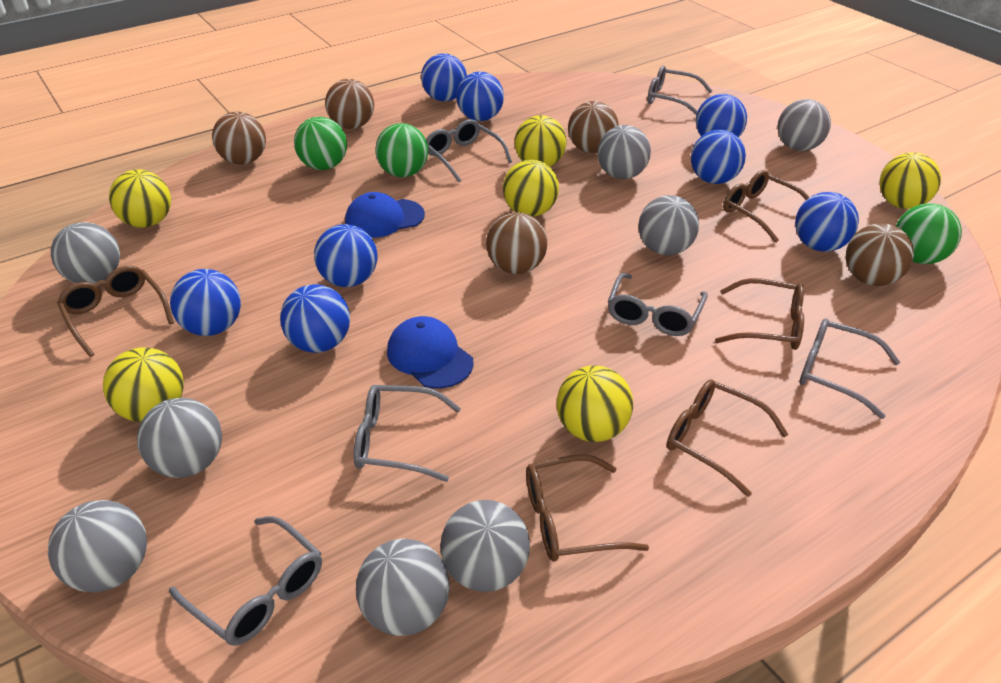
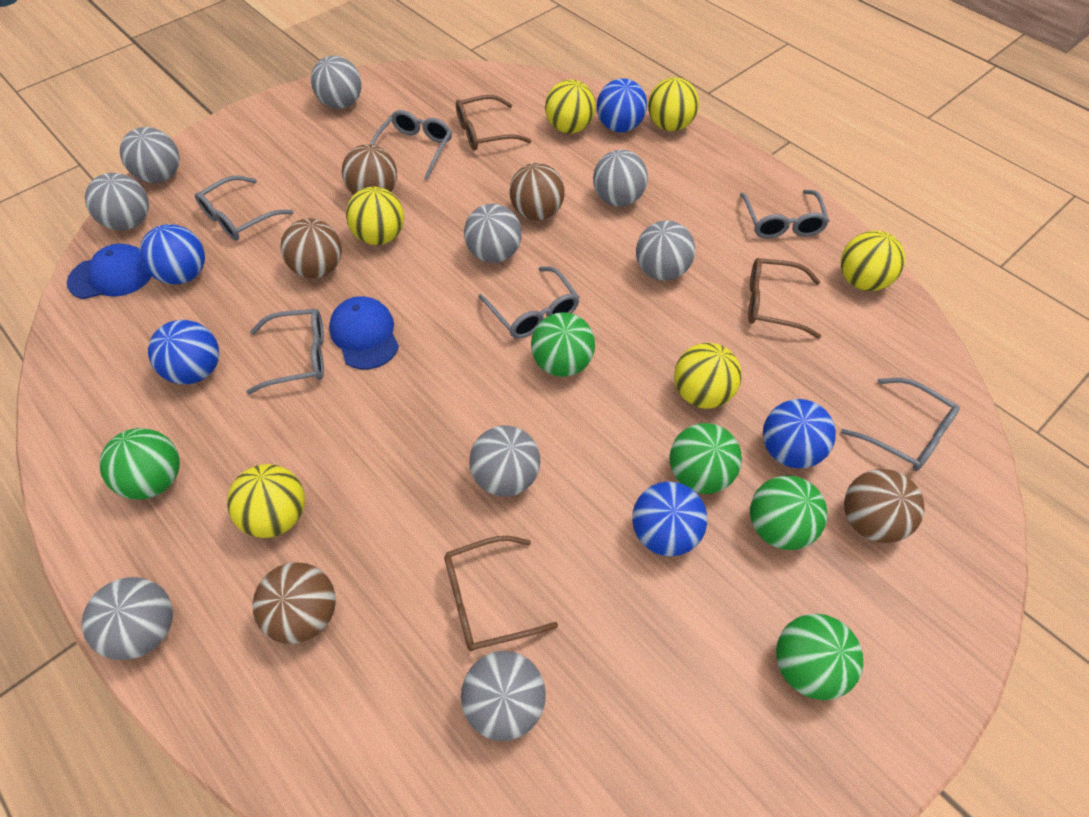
blue ball: 8 -> 5
brown glasses: 5 -> 3
green ball: 3 -> 5
grey ball: 8 -> 9

